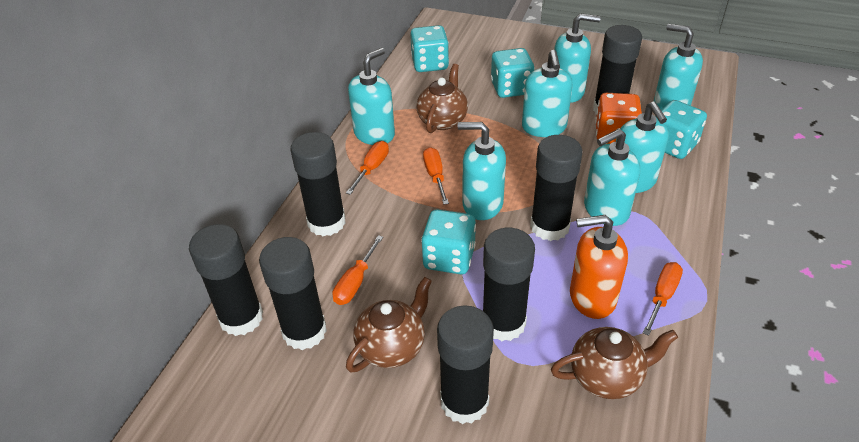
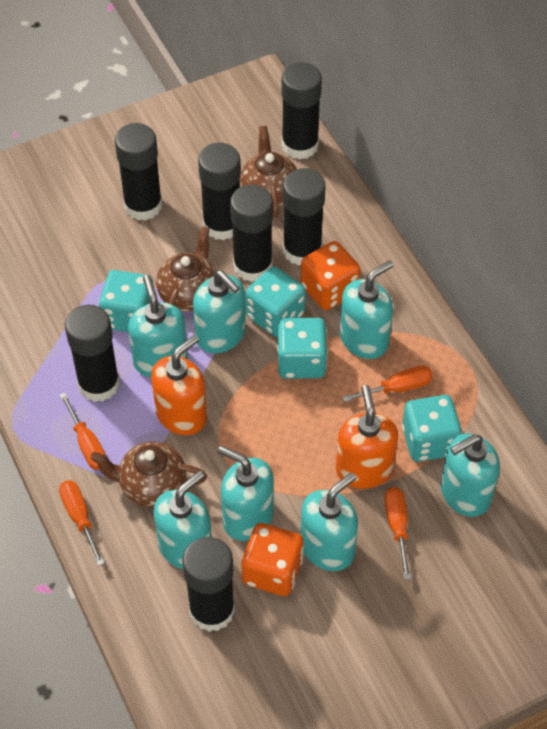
orange dice: 1 -> 2
orange soap dispenser: 1 -> 2

